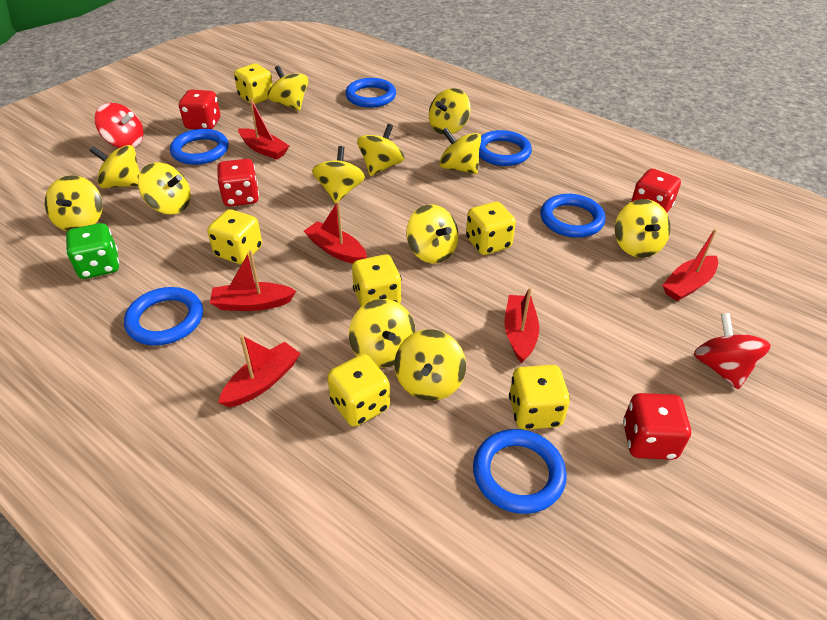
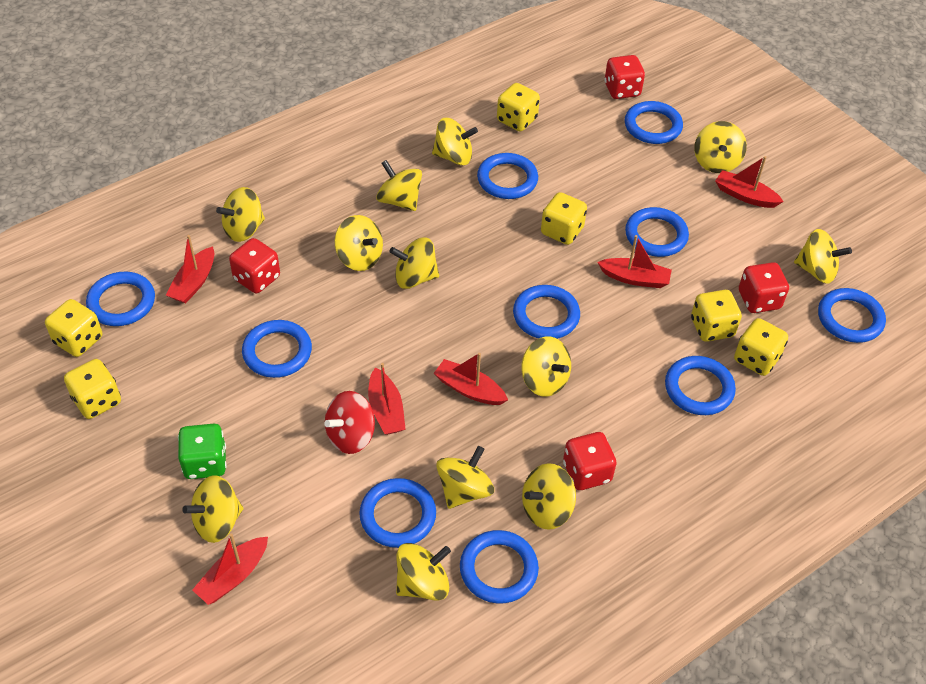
blue ring: 6 -> 10
red spinning top: 2 -> 1

